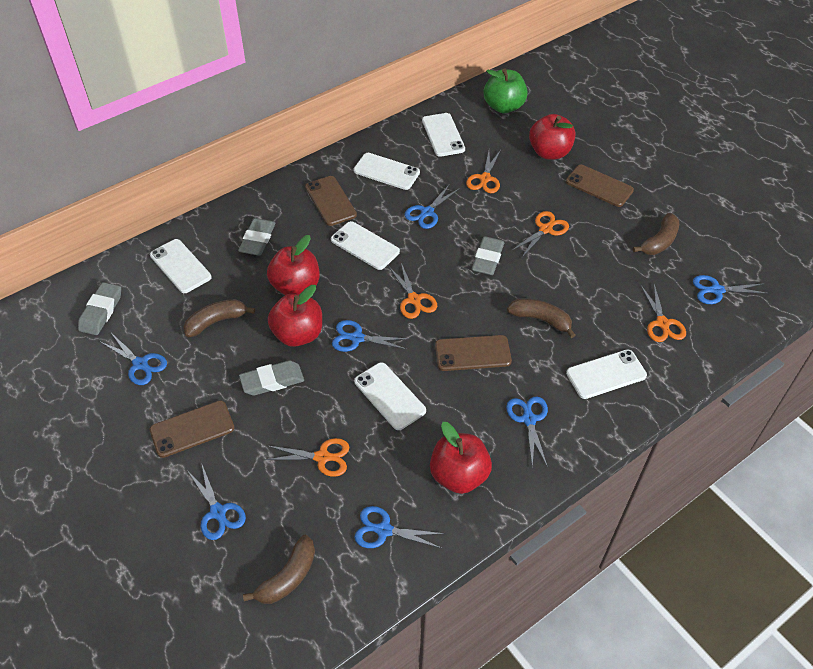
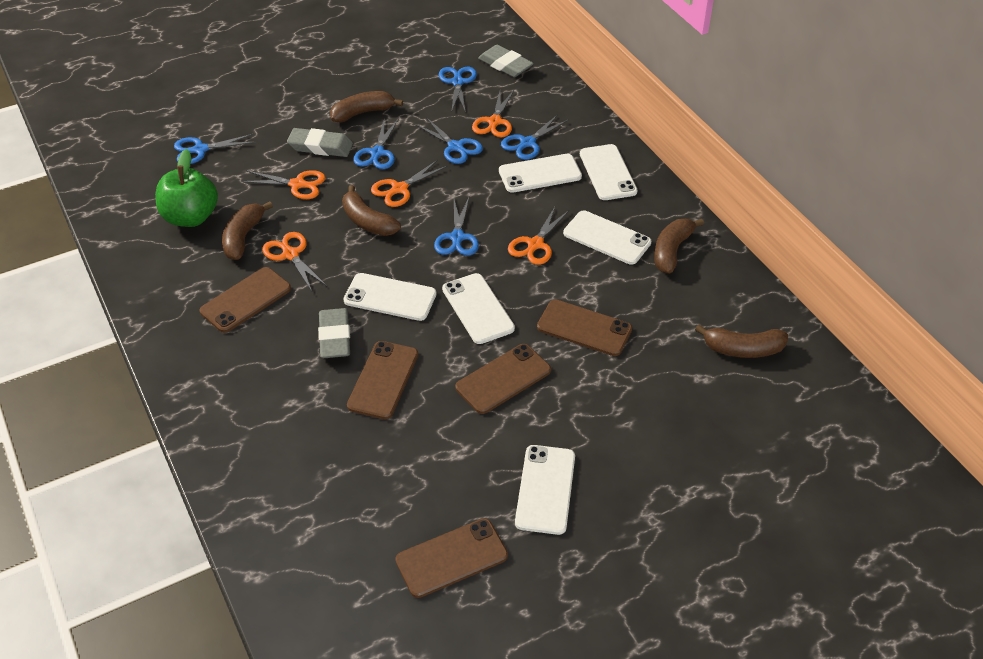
blue scissors: 7 -> 6
brown banana: 4 -> 5
brown phone: 4 -> 5
grey eraser: 4 -> 3
red apple: 4 -> 0

